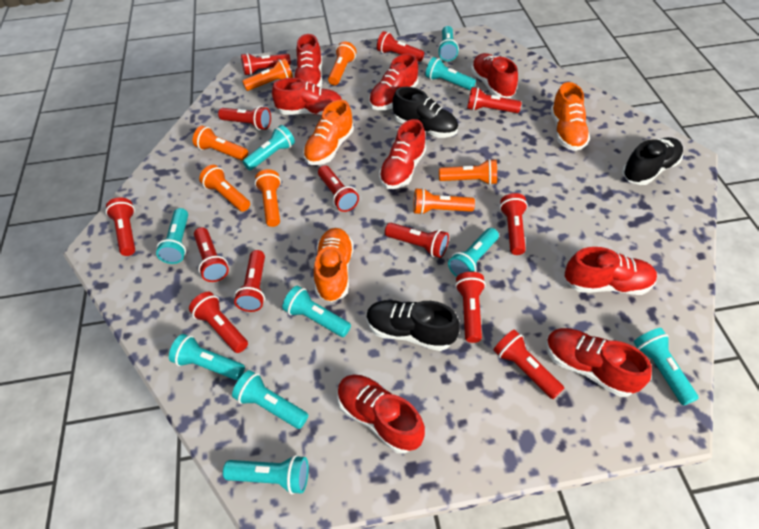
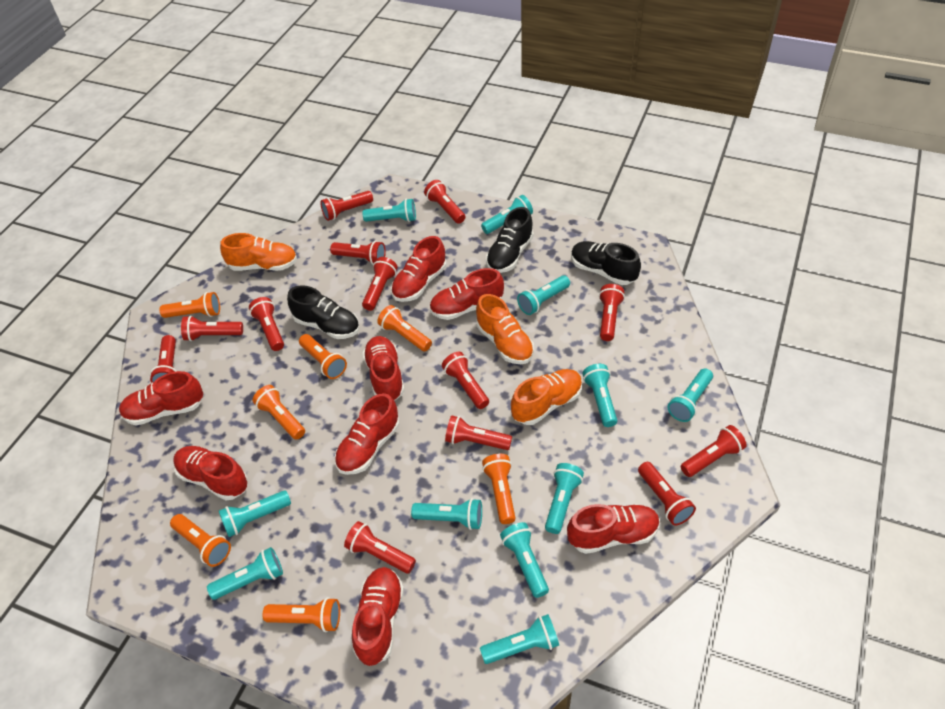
turquoise flashlight: 10 -> 11

